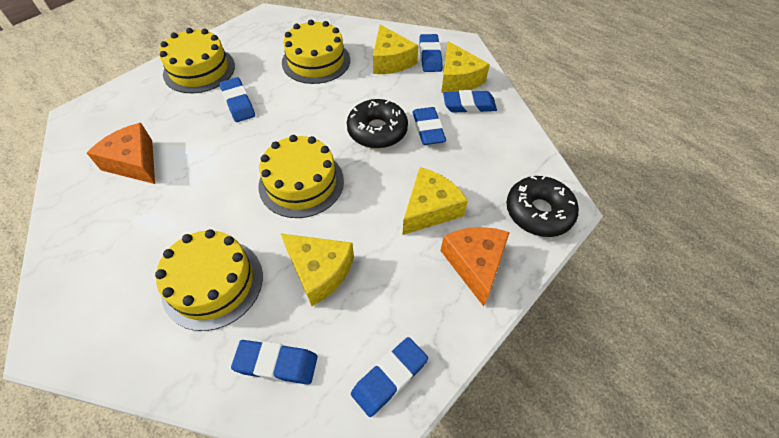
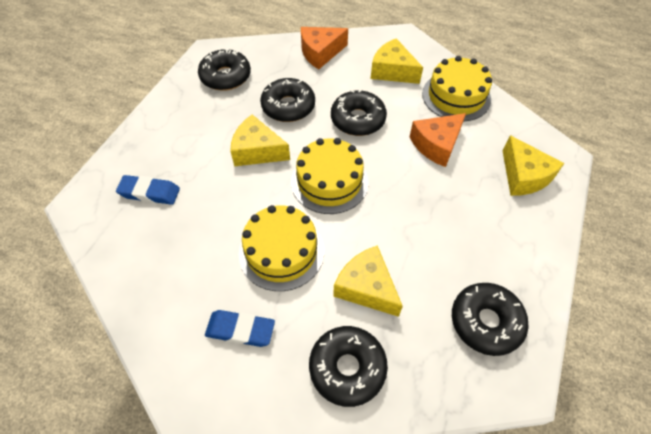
black donut: 2 -> 5
blue eraser: 6 -> 2
yellow cake: 4 -> 3

